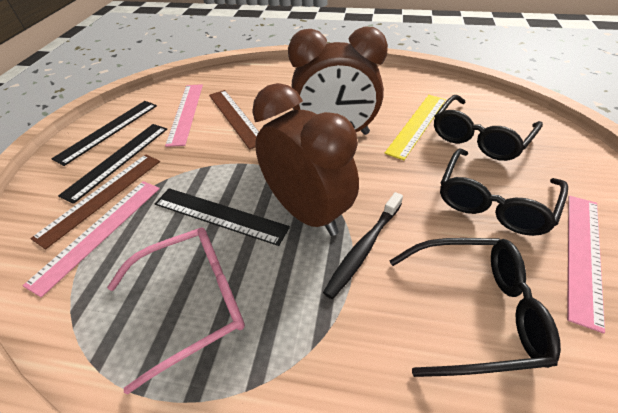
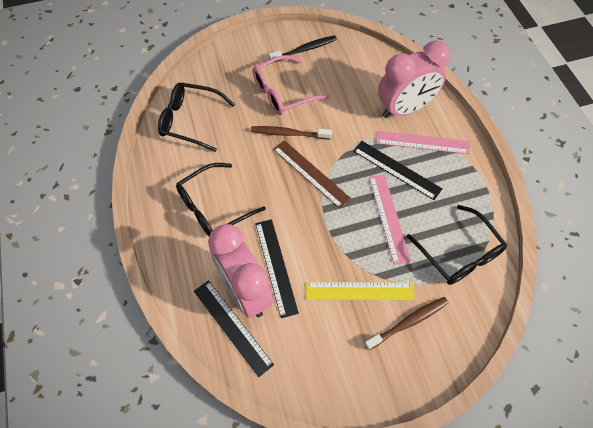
brown clock: 2 -> 0
brown ruler: 2 -> 1
brown toothbrush: 0 -> 2
pink clock: 0 -> 2
pink ruler: 3 -> 2

